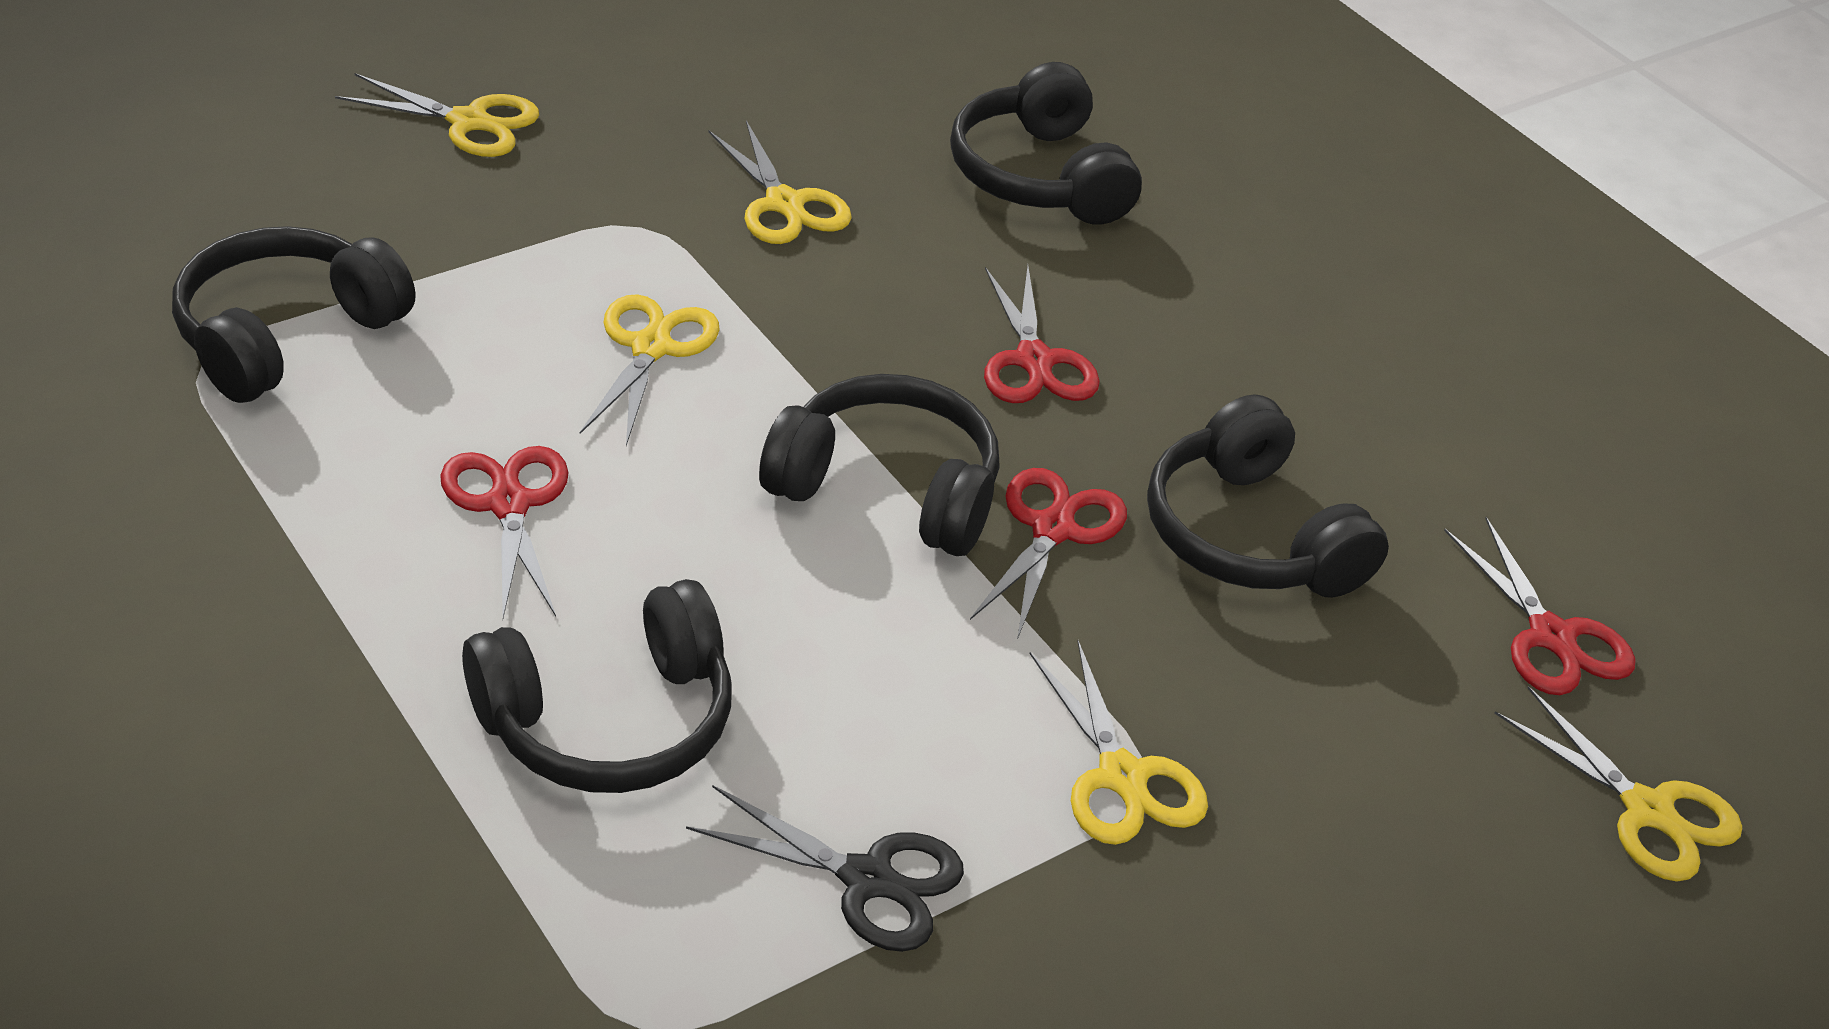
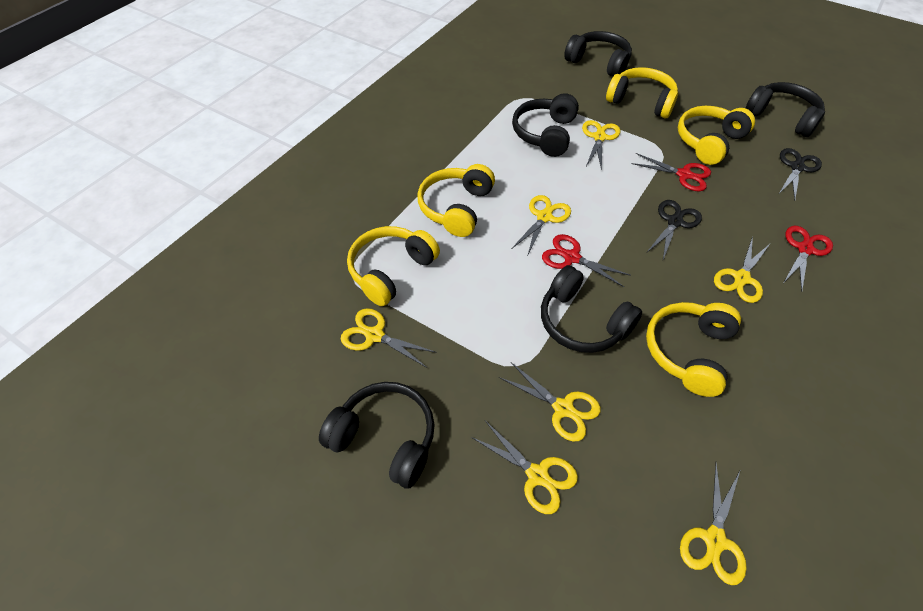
black scissors: 1 -> 2
red scissors: 4 -> 3
yellow headphones: 0 -> 5
yellow scissors: 5 -> 7

